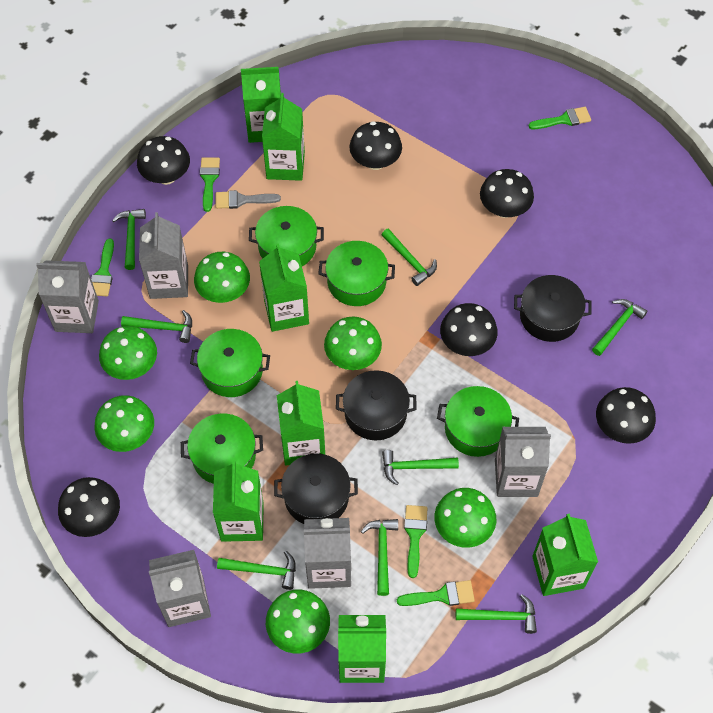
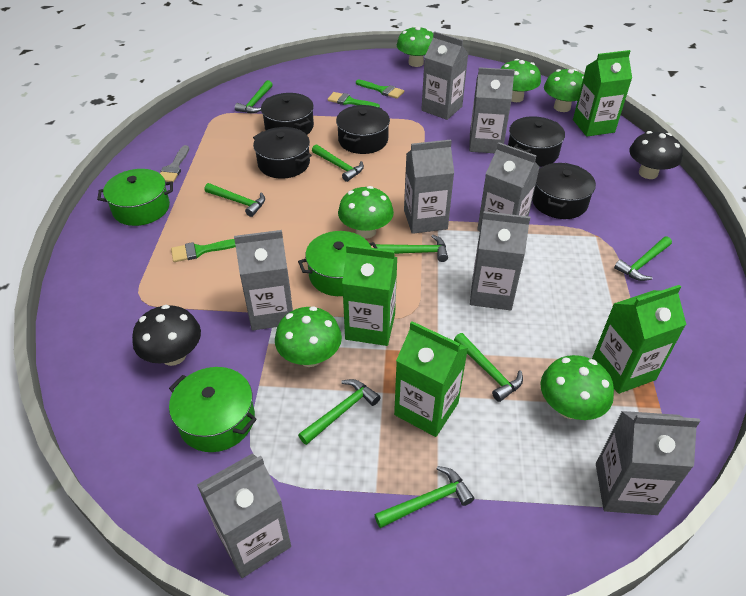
black mushroom: 6 -> 2
black pot: 3 -> 5
green brush: 5 -> 3
green carton: 7 -> 4
green pot: 5 -> 3
grey carton: 5 -> 8

